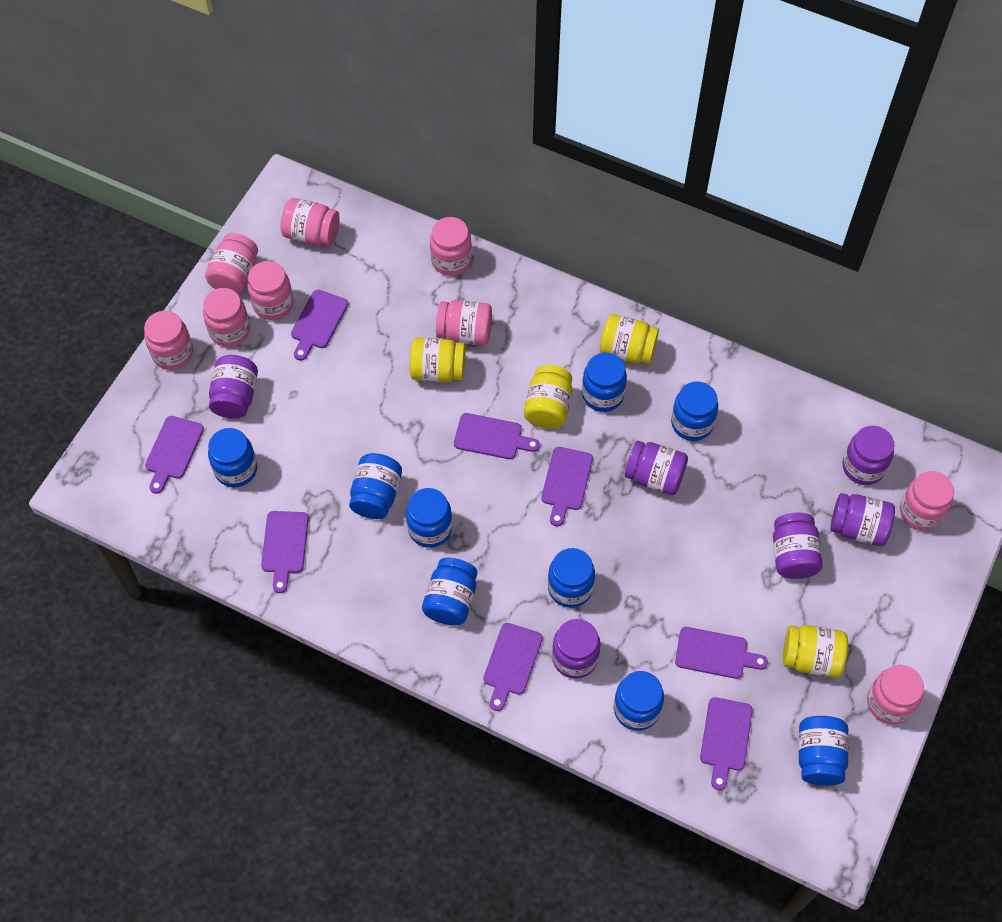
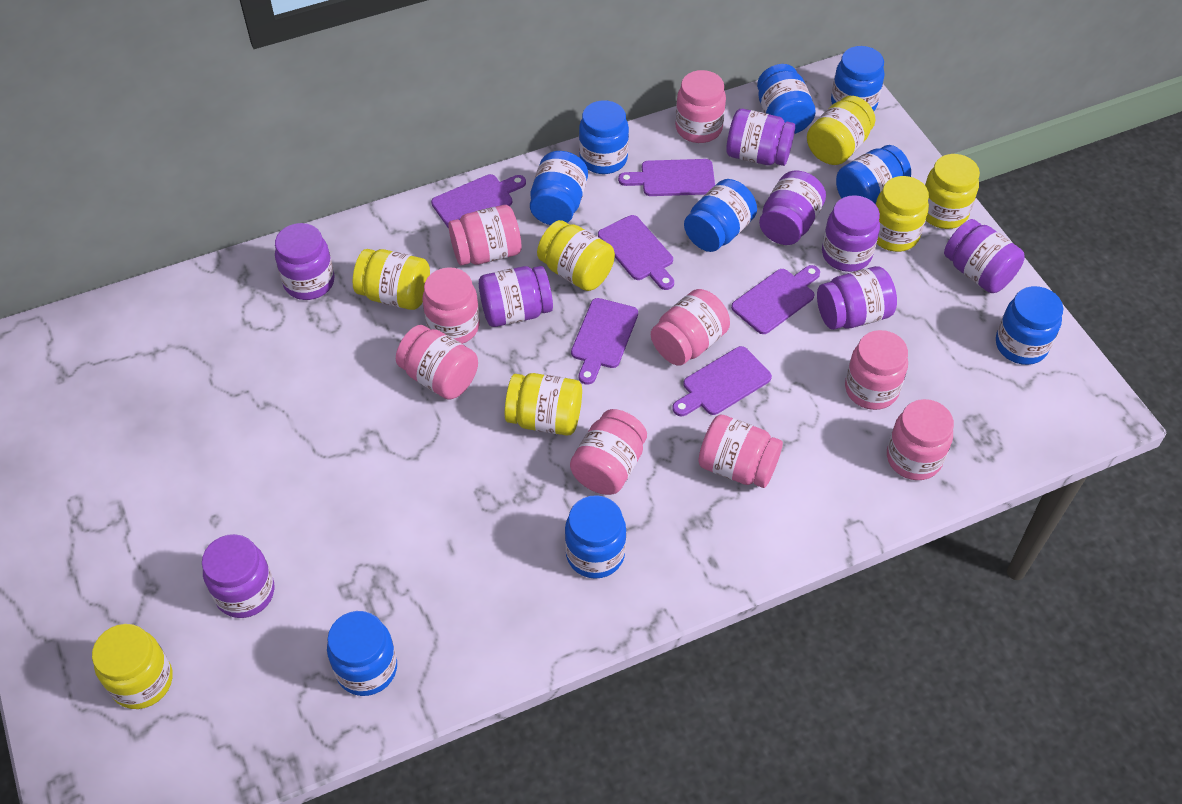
purple cutting board: 8 -> 6
purple jar: 6 -> 8
yellow jar: 4 -> 7

